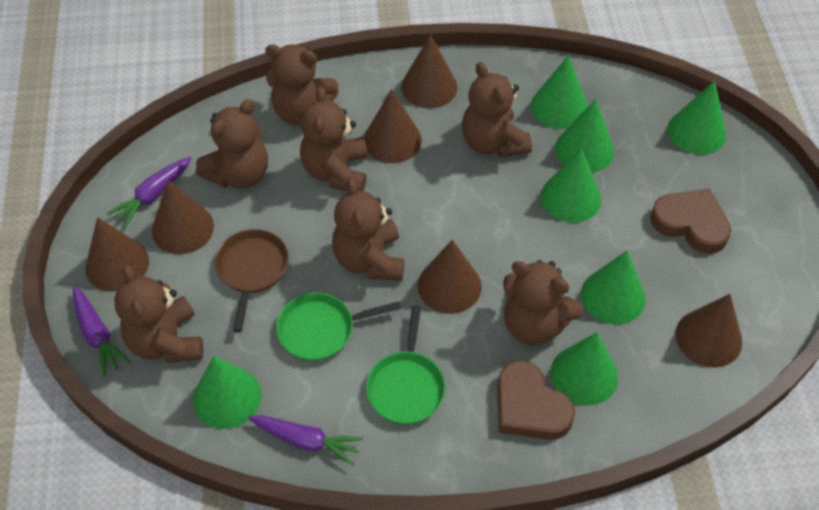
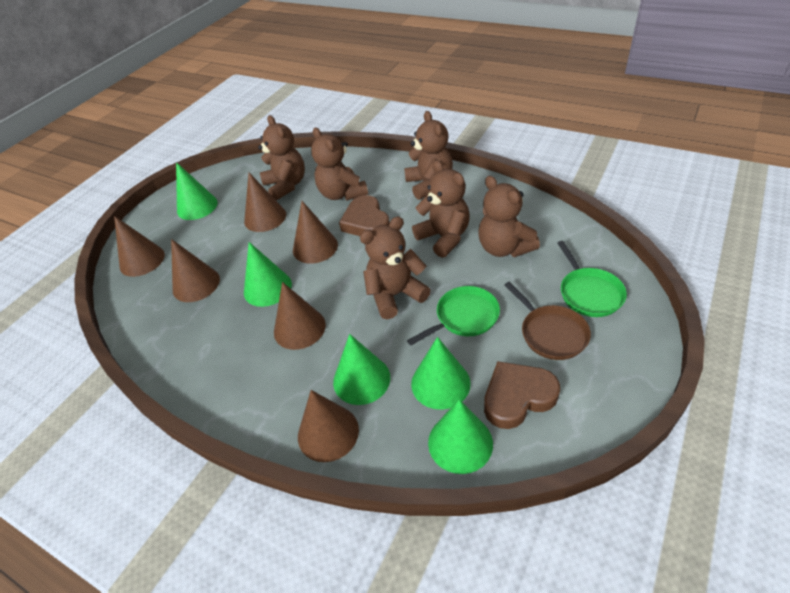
brown teddy bear: 7 -> 6
green cone: 7 -> 5
purple carrot: 3 -> 0

